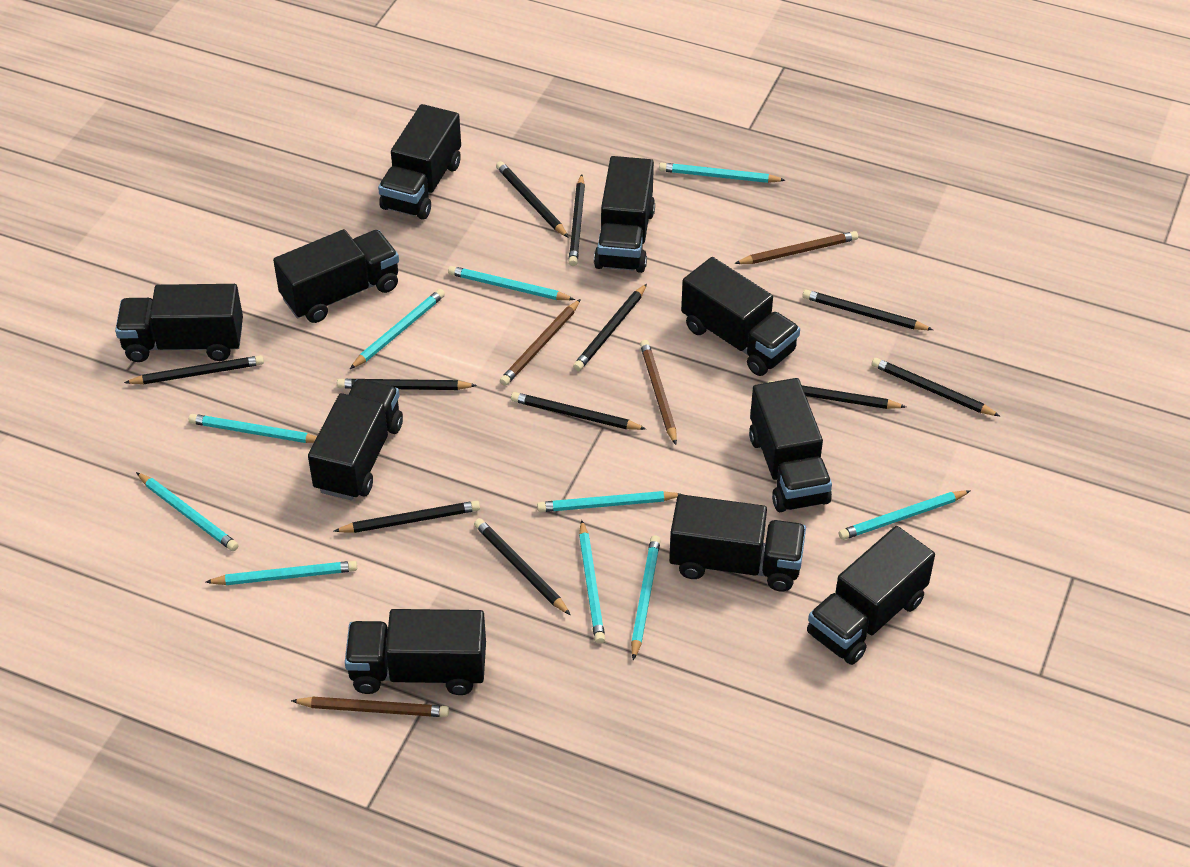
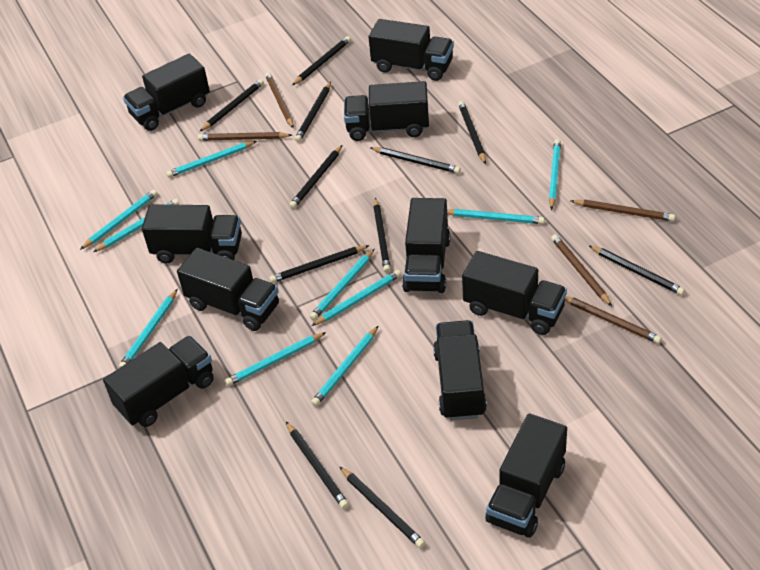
brown pencil: 4 -> 5

